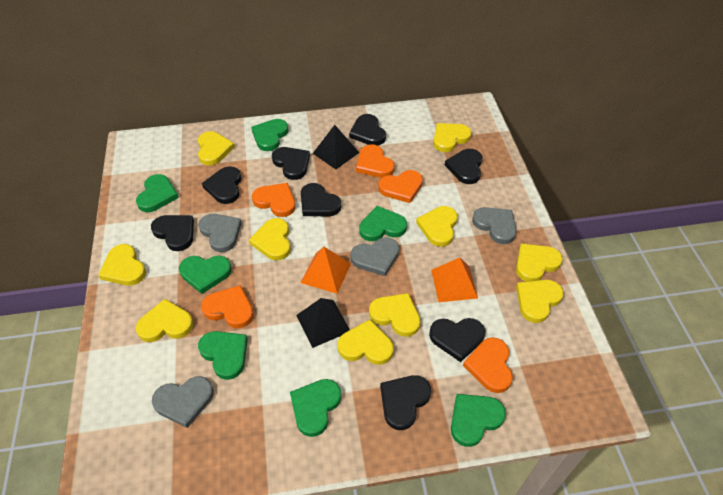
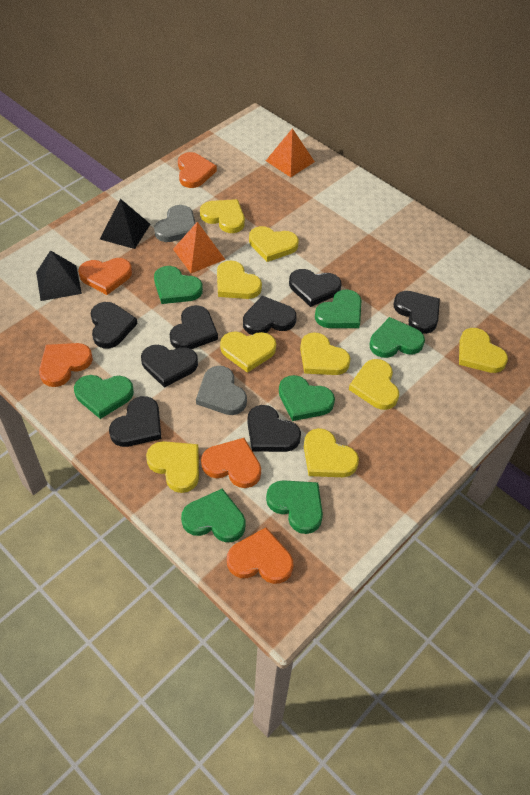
grey heart: 4 -> 2
yellow heart: 10 -> 9

